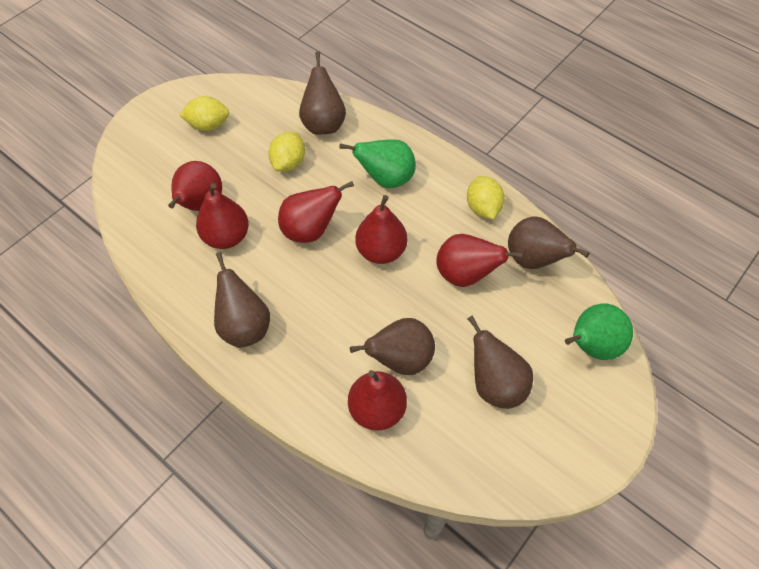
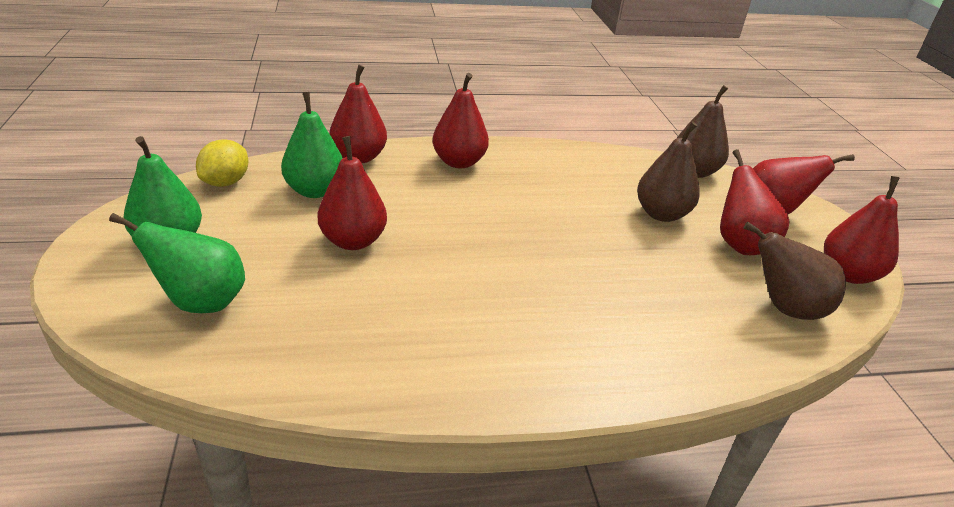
brown pear: 5 -> 3
green pear: 2 -> 3
yellow lemon: 3 -> 1

